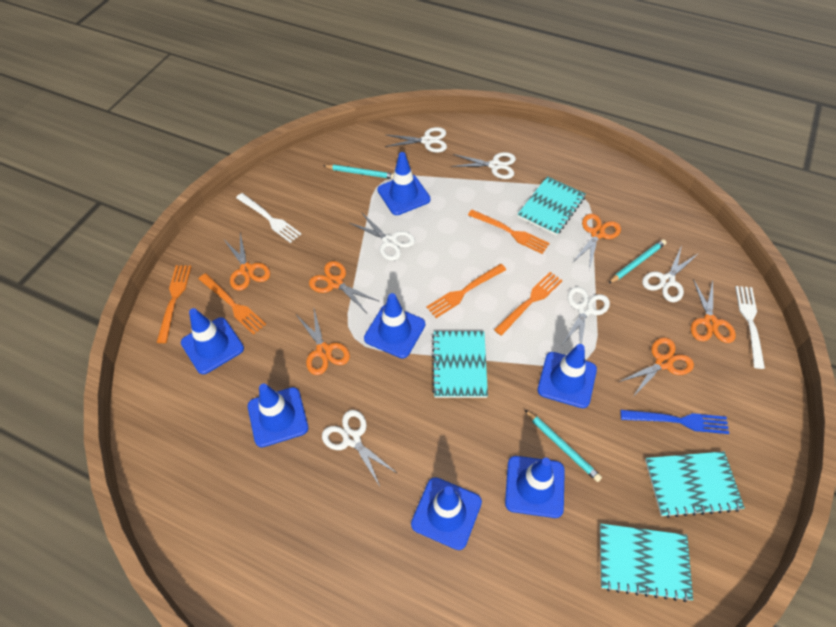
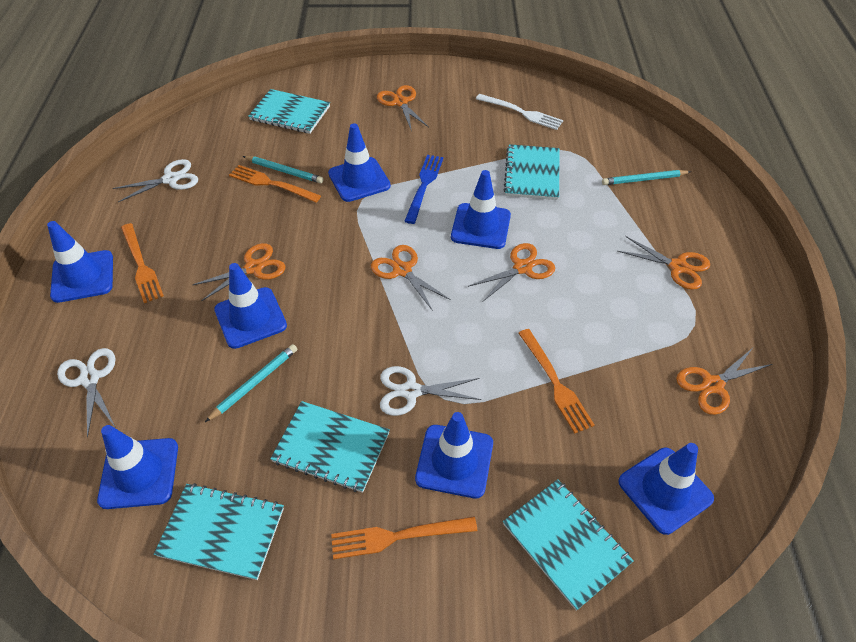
orange fork: 5 -> 4
turquoise notebook: 4 -> 5
white fork: 2 -> 1
white scissors: 6 -> 3

